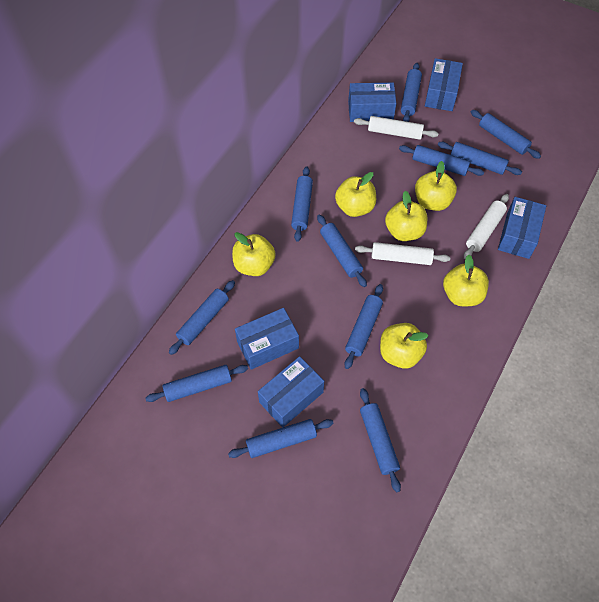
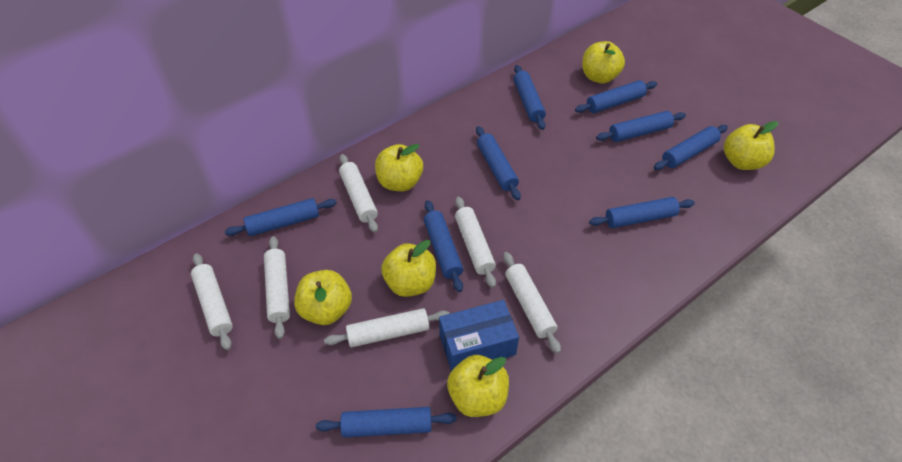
blue box: 5 -> 1
blue rolling pin: 11 -> 9
white rolling pin: 3 -> 6

